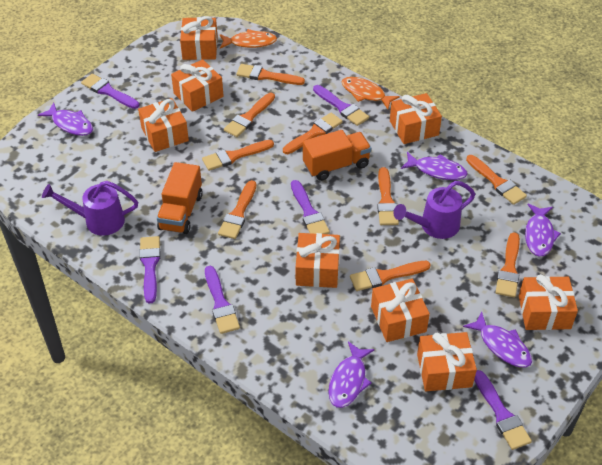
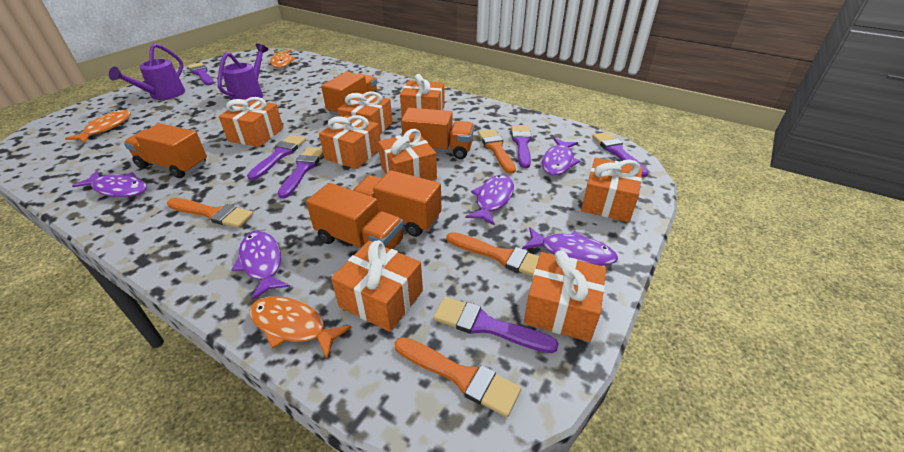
orange brush: 9 -> 4
orange fish: 2 -> 3
orange truck: 2 -> 5

